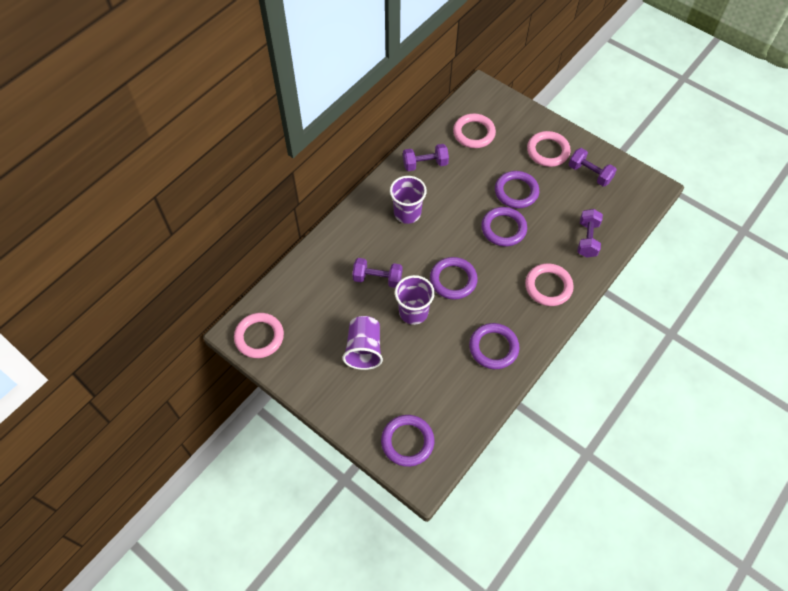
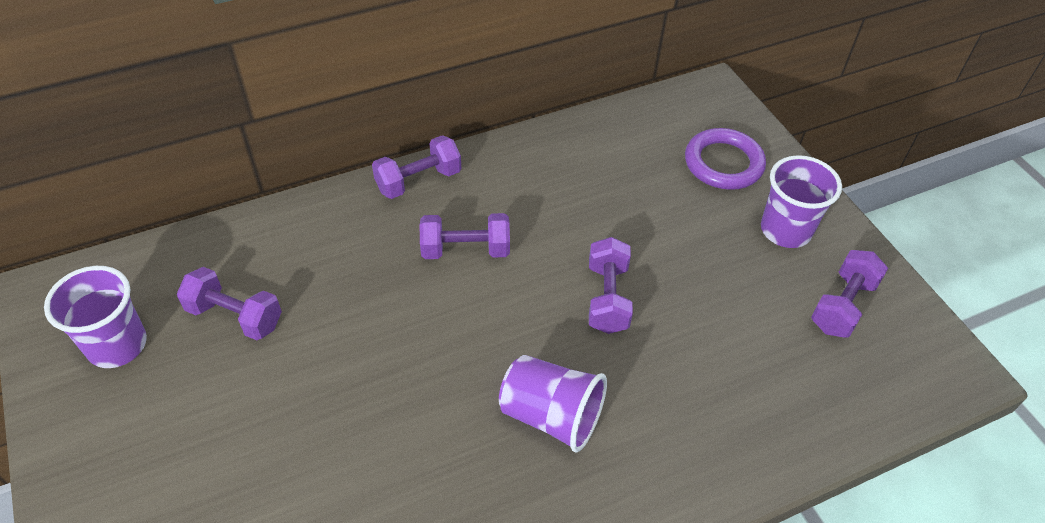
pink ring: 4 -> 0
purple dumbbell: 4 -> 5
purple ring: 5 -> 1

